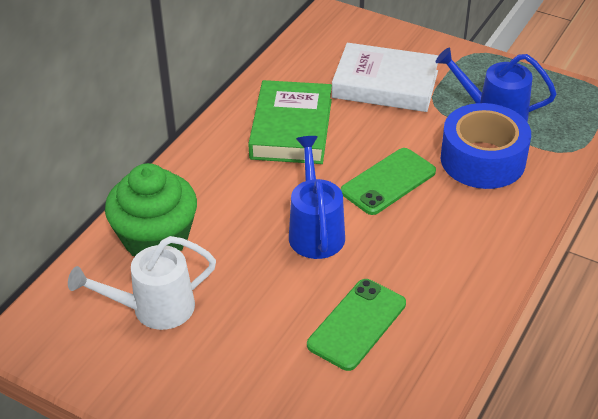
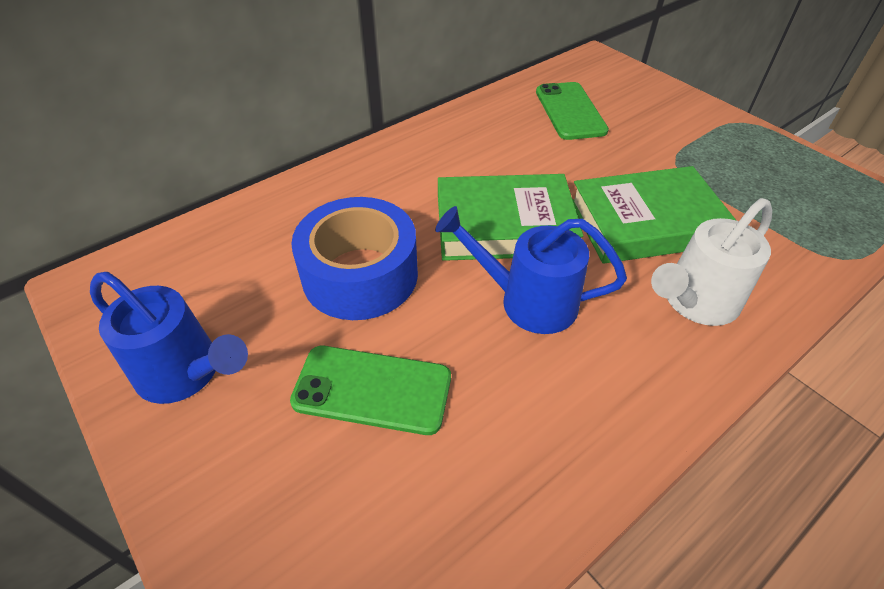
green book: 1 -> 2
green cupcake: 1 -> 0
white book: 1 -> 0

